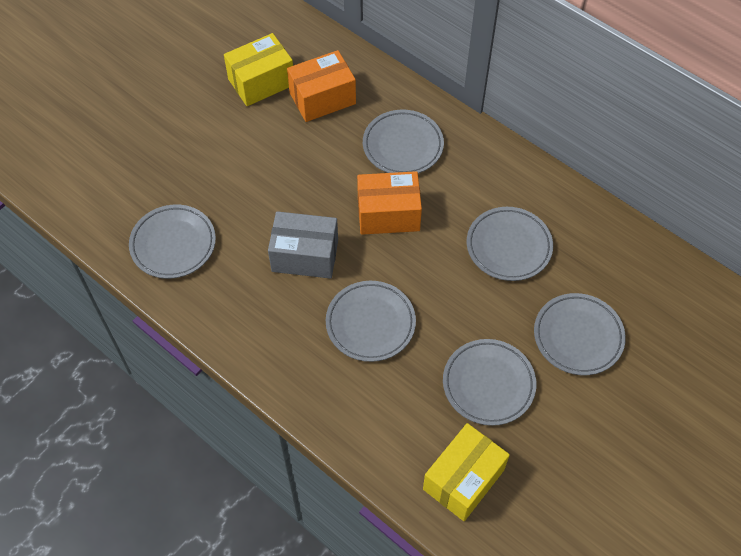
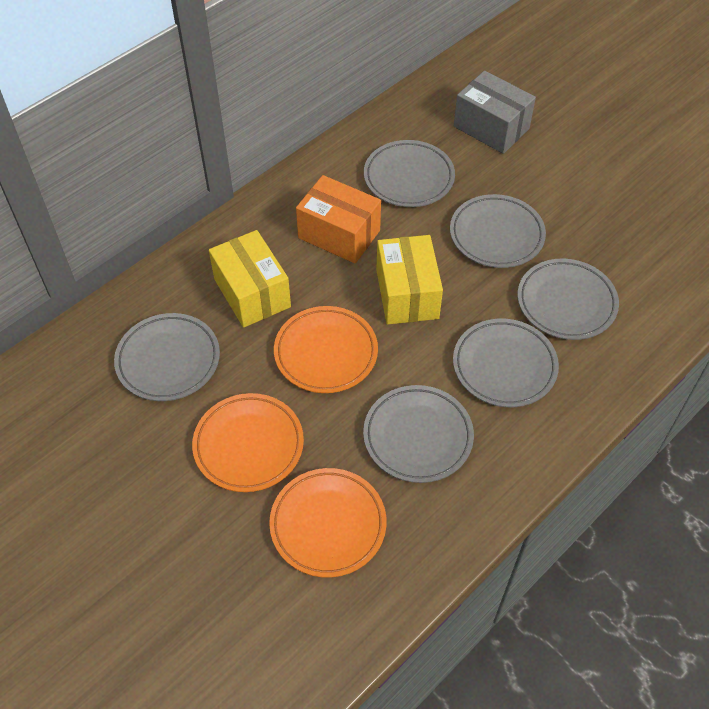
orange box: 2 -> 1
orange plate: 0 -> 3

